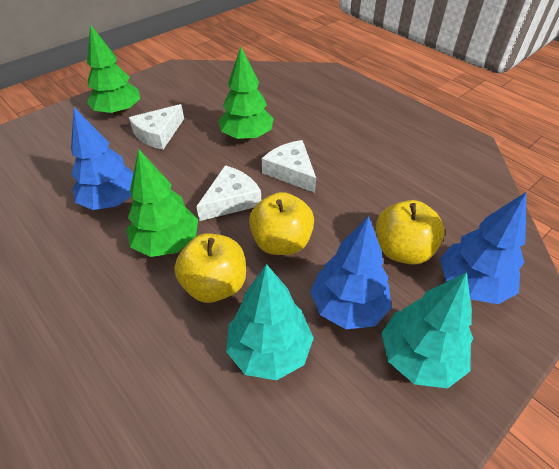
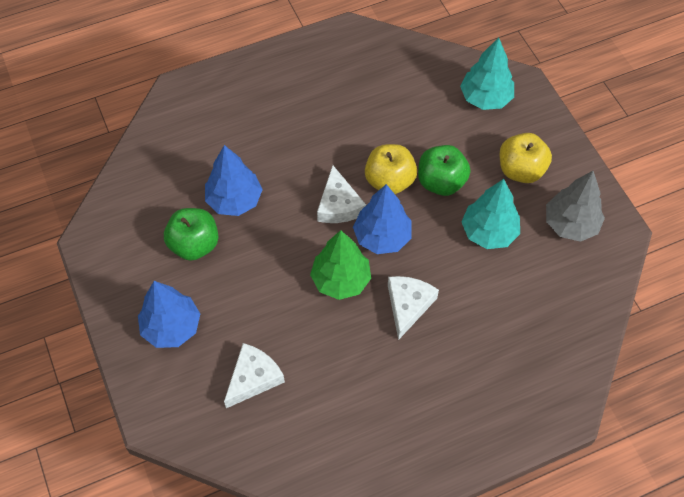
green apple: 0 -> 2
green tree: 3 -> 1
grey tree: 0 -> 1
yellow apple: 3 -> 2

